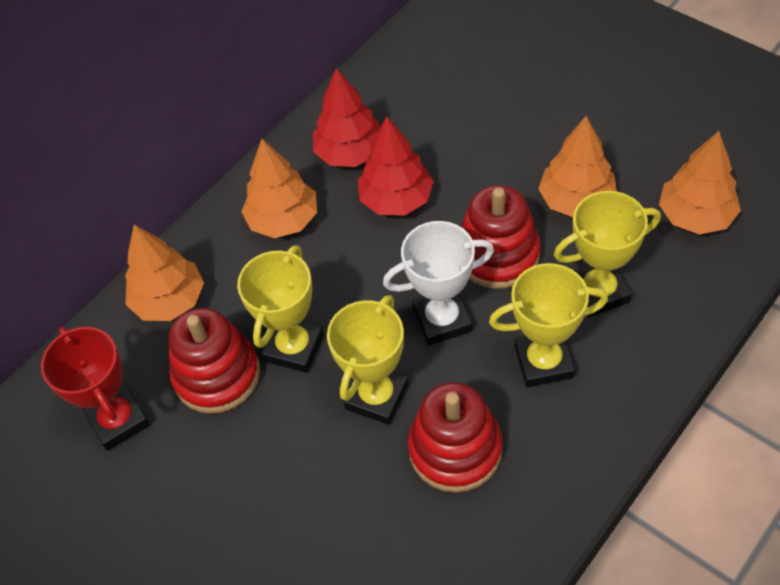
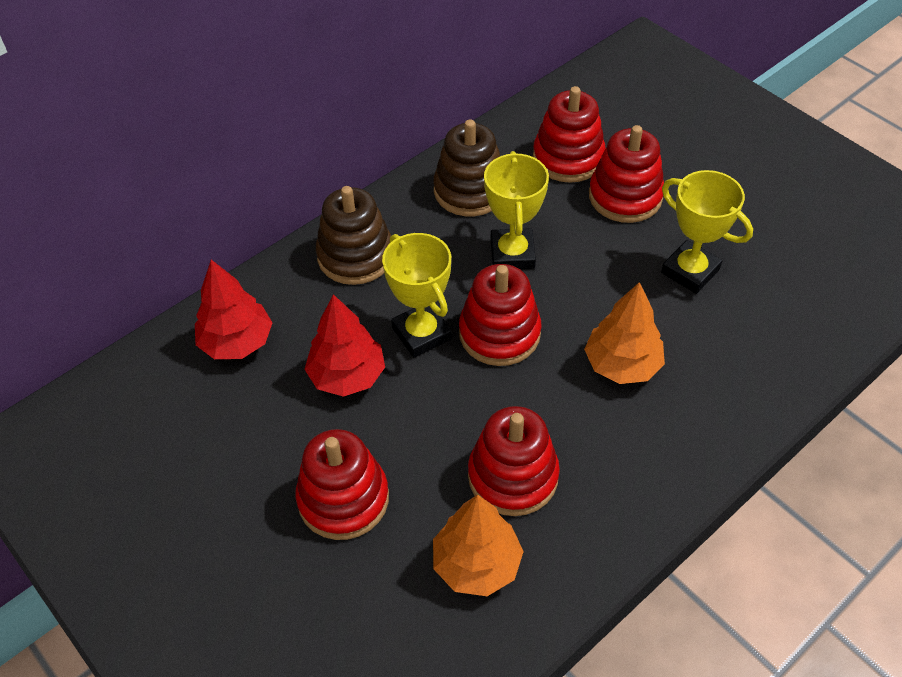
brown stacking toy: 0 -> 2
orange tree: 4 -> 2
red stacking toy: 3 -> 5
red trophy: 1 -> 0
white trophy: 1 -> 0
yellow trophy: 4 -> 3

